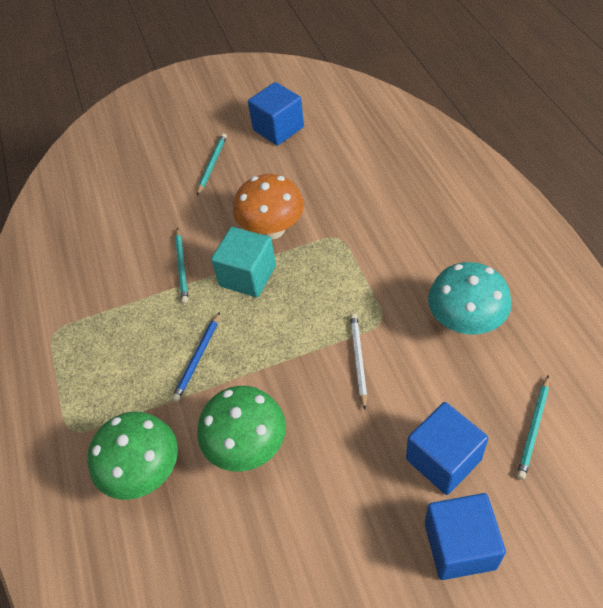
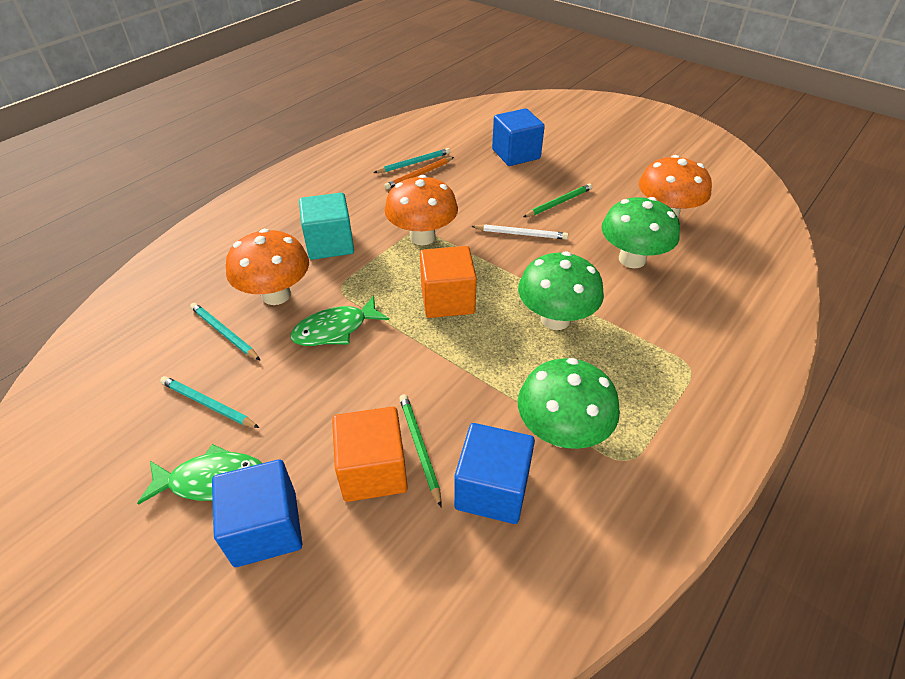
blue pencil: 1 -> 0
green fish: 0 -> 2
green mushroom: 2 -> 3
green pencil: 0 -> 2
orange cube: 0 -> 2
orange mushroom: 1 -> 3
orange pencil: 0 -> 1
turquoise mushroom: 1 -> 0

